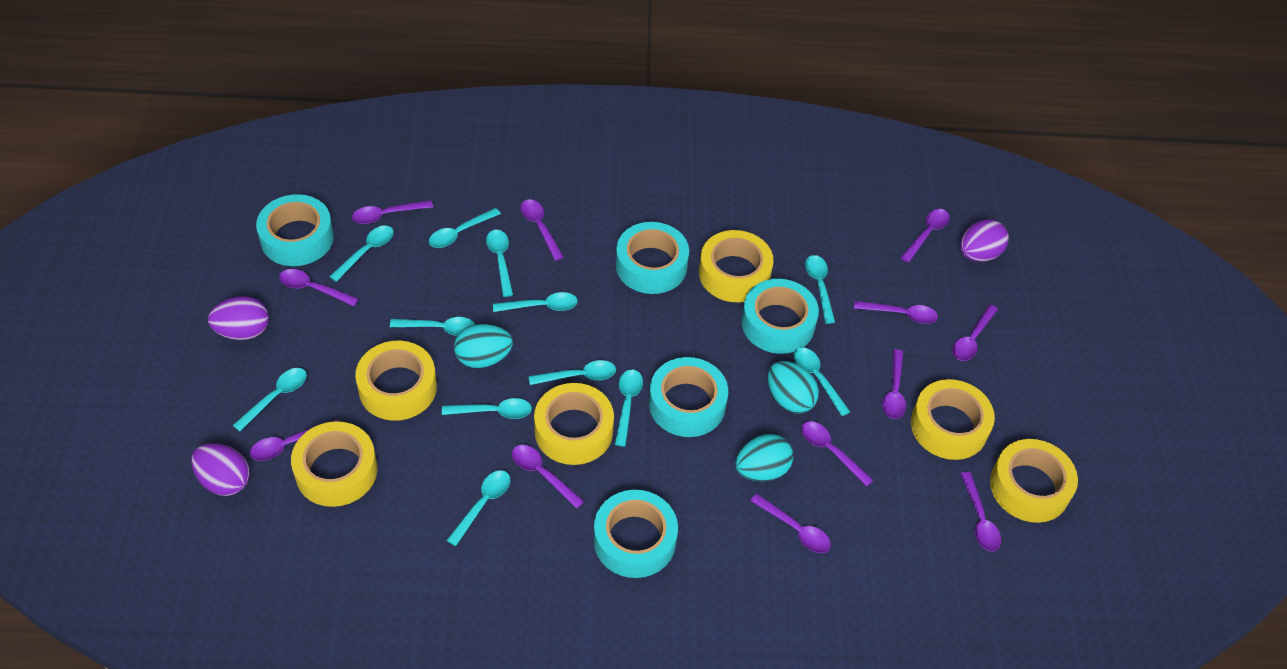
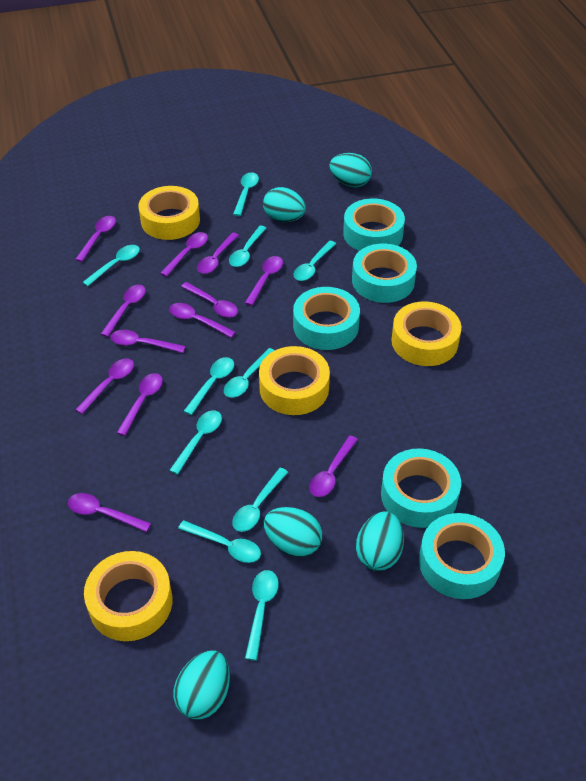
purple egg: 3 -> 0
turquoise egg: 3 -> 5
turquoise spoon: 12 -> 10
yellow tape: 6 -> 4

